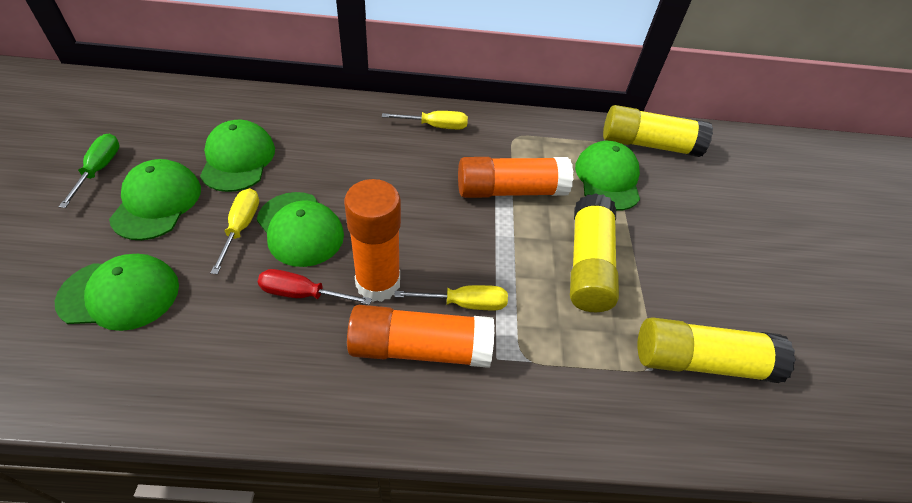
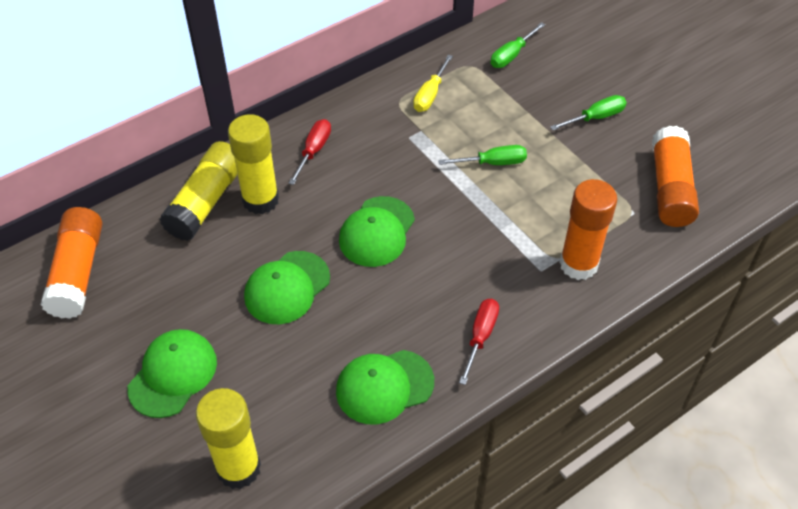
green cap: 5 -> 4
green screwdriver: 1 -> 3
red screwdriver: 1 -> 2
yellow screwdriver: 3 -> 1

